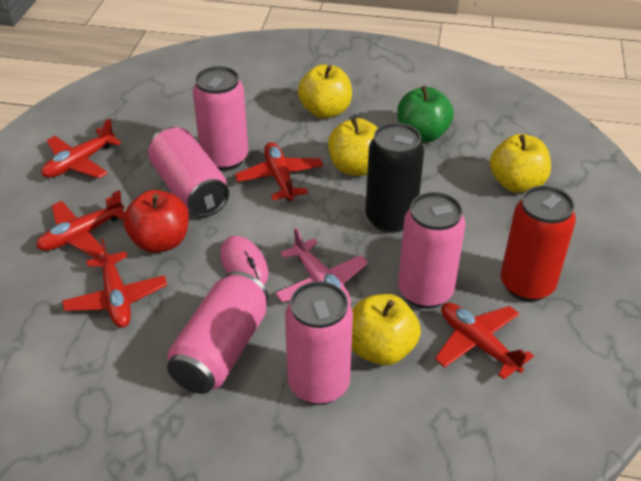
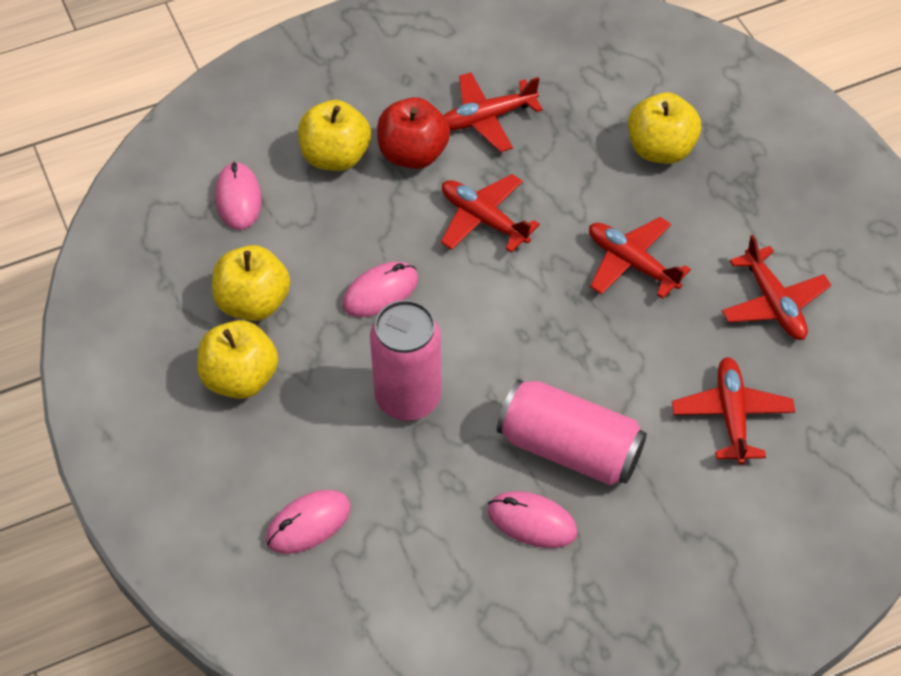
black can: 1 -> 0
green apple: 1 -> 0
pink can: 5 -> 2
pink mouse: 1 -> 4
pink plane: 1 -> 0
red can: 1 -> 0

